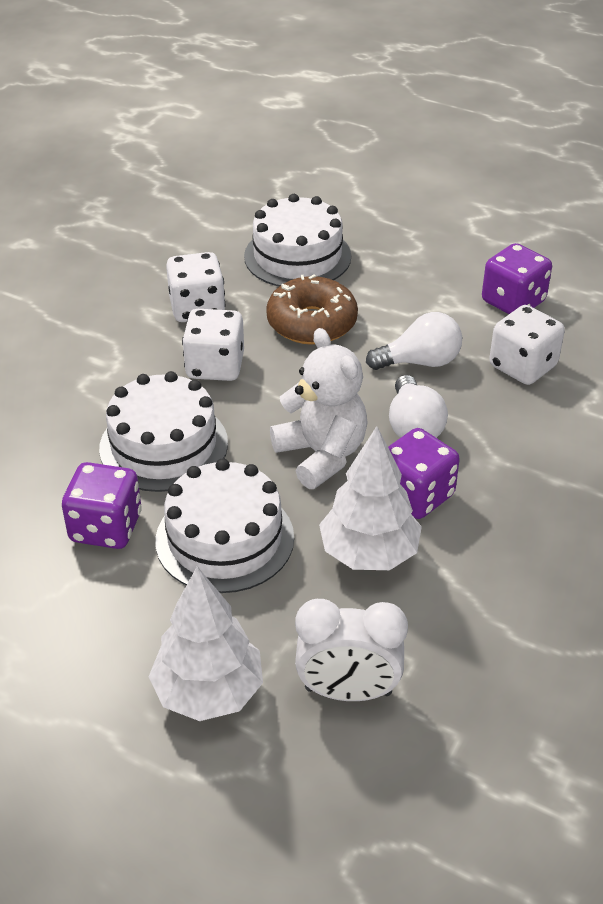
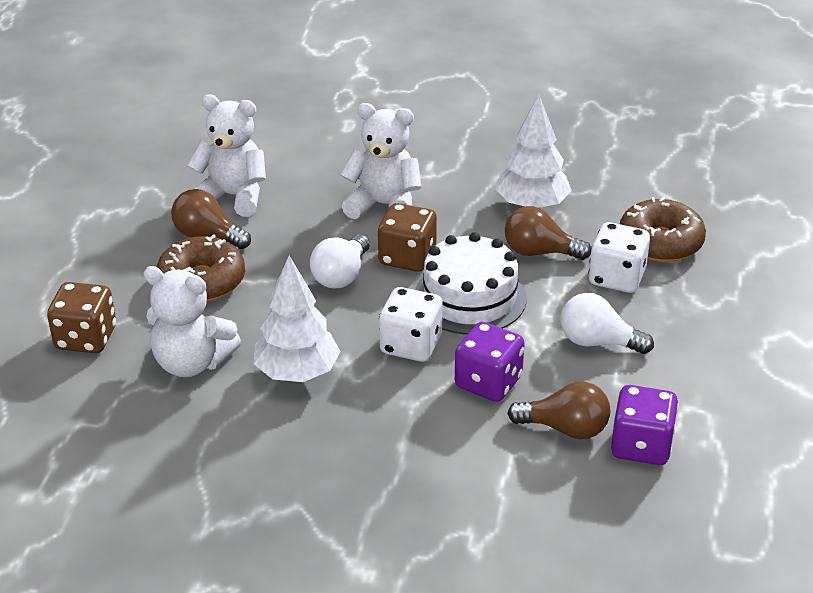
brown dice: 0 -> 2
brown donut: 1 -> 2
brown light bulb: 0 -> 3
purple dice: 3 -> 2
white cake: 3 -> 1
white clock: 1 -> 0
white dice: 3 -> 2
white teddy bear: 1 -> 3

